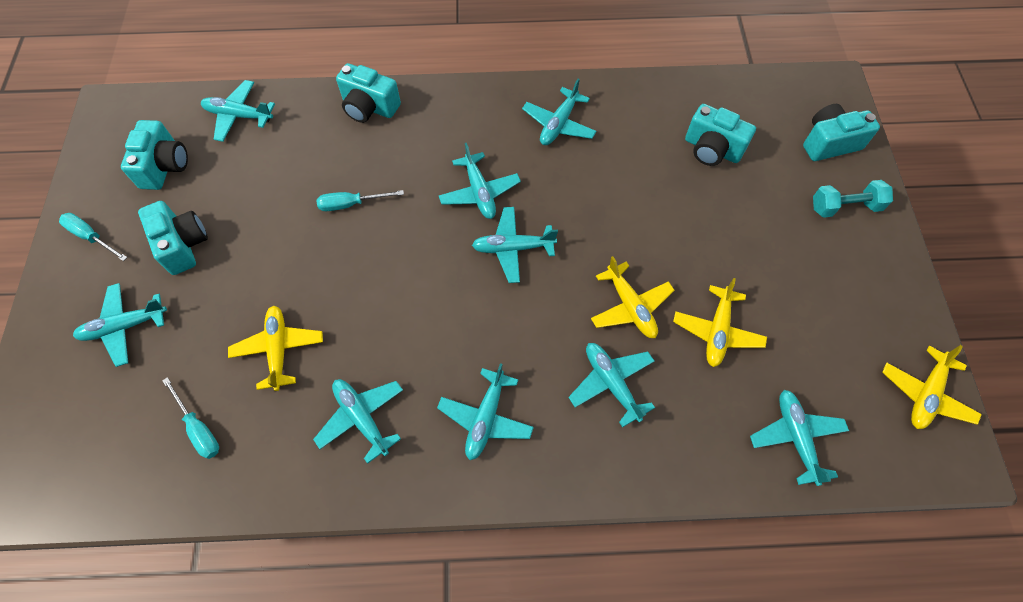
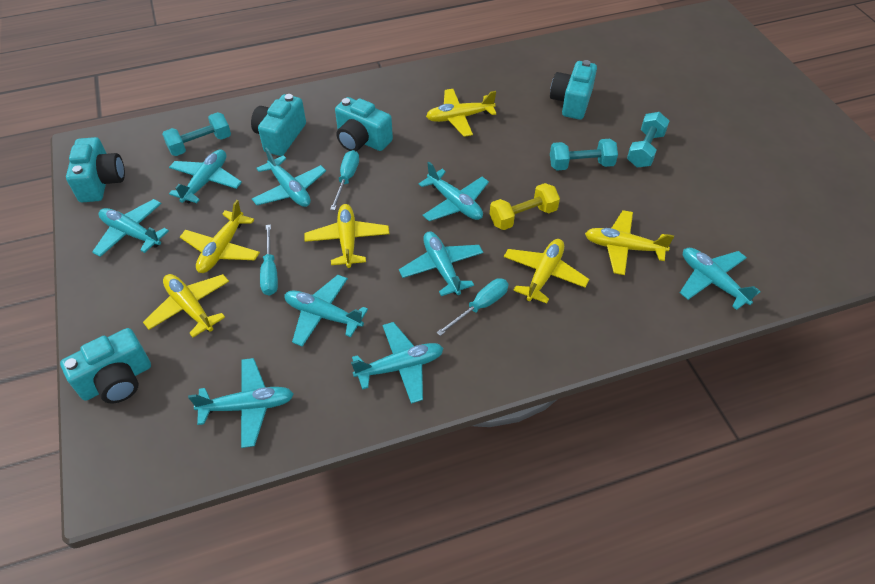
turquoise dumbbell: 1 -> 3
yellow dumbbell: 0 -> 1
yellow plane: 4 -> 6

